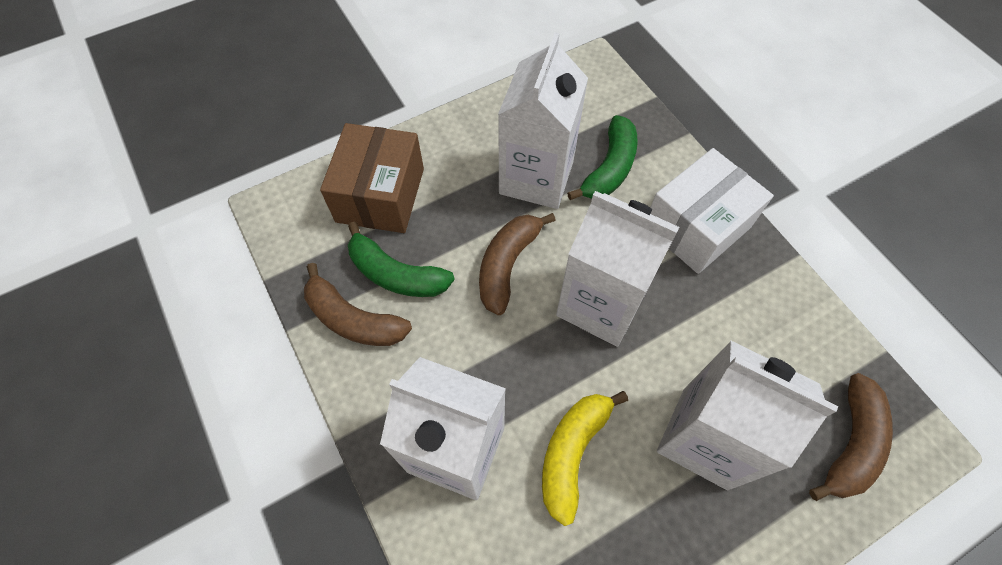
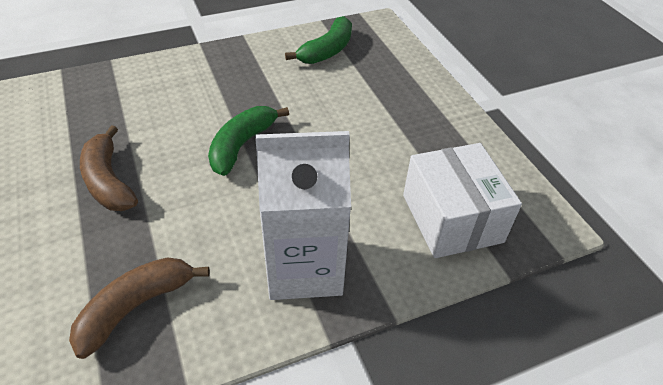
brown banana: 3 -> 2
brown box: 1 -> 0
white carton: 4 -> 1
yellow banana: 1 -> 0

